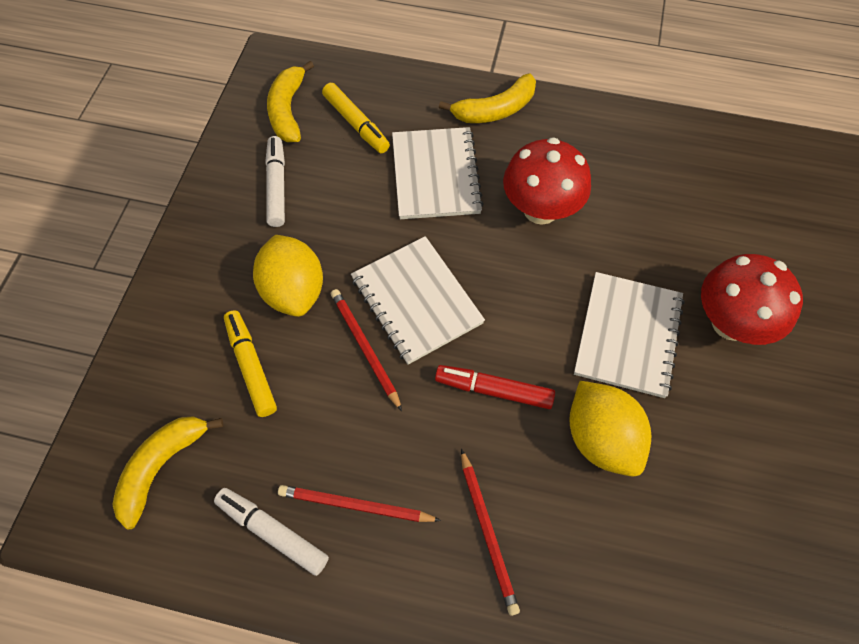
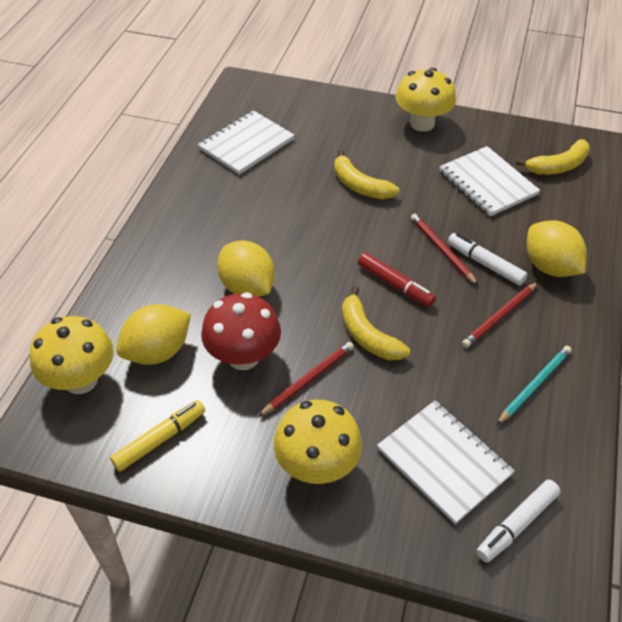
red mushroom: 2 -> 1
turquoise pencil: 0 -> 1
yellow lemon: 2 -> 3
yellow marker: 2 -> 1
yellow mushroom: 0 -> 3

